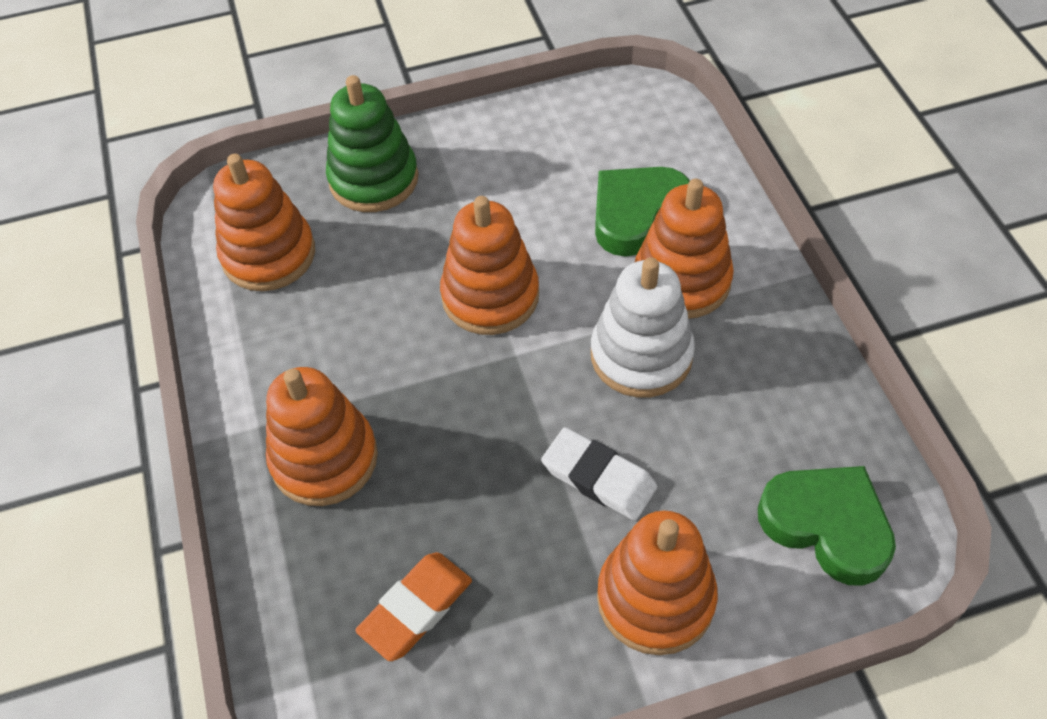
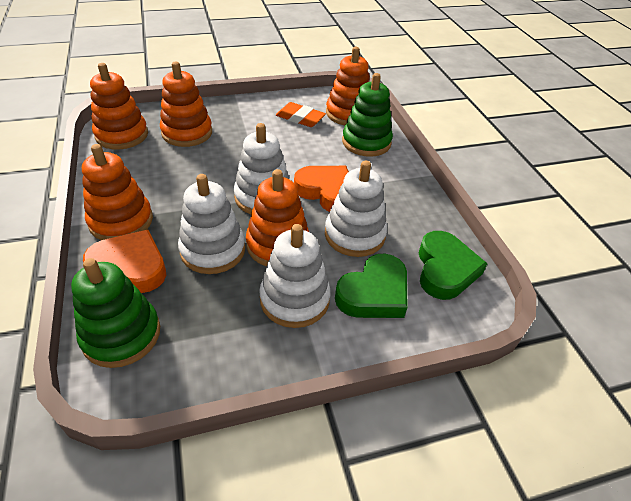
green stacking toy: 1 -> 2
orange heart: 0 -> 2
white eraser: 1 -> 0
white stacking toy: 1 -> 4

